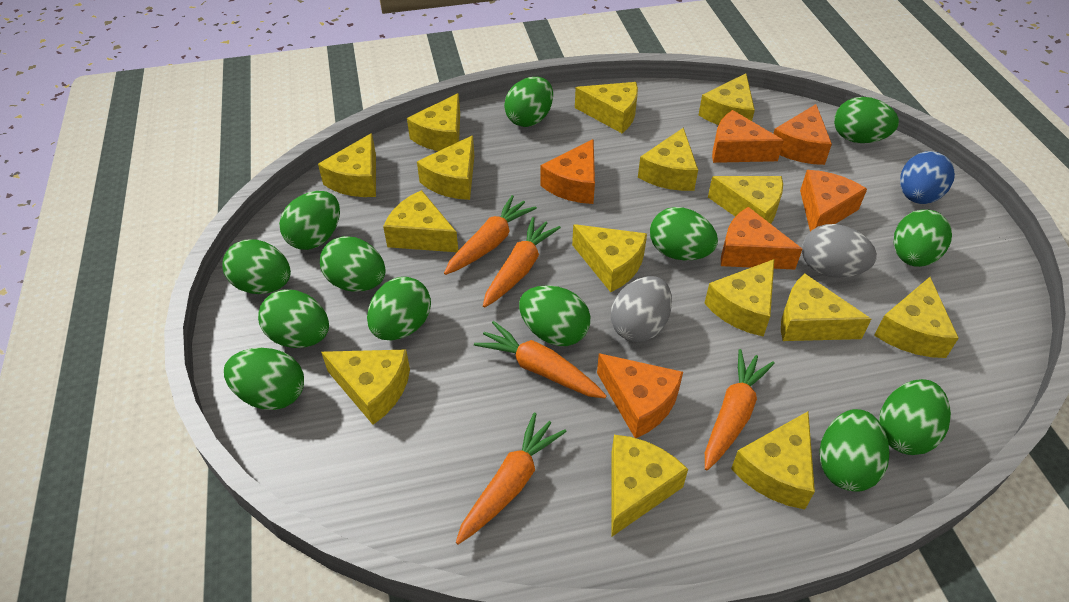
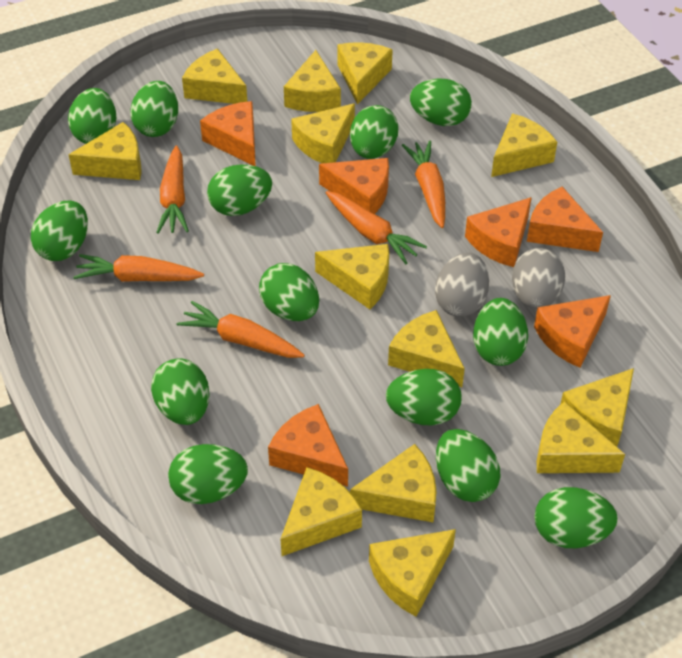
blue egg: 1 -> 0
yellow cheese: 15 -> 13

